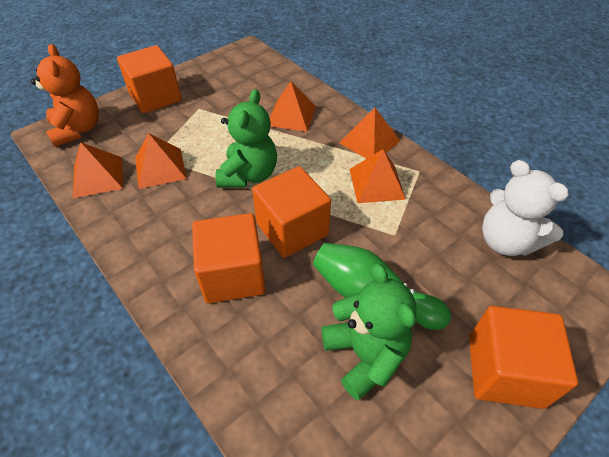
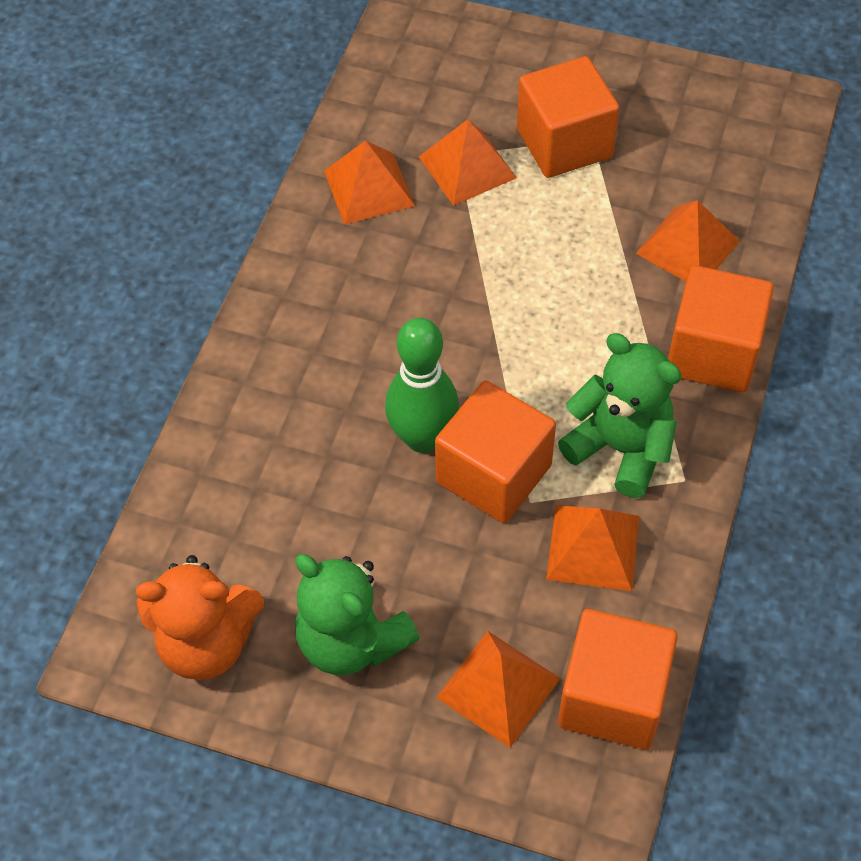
white teddy bear: 1 -> 0

